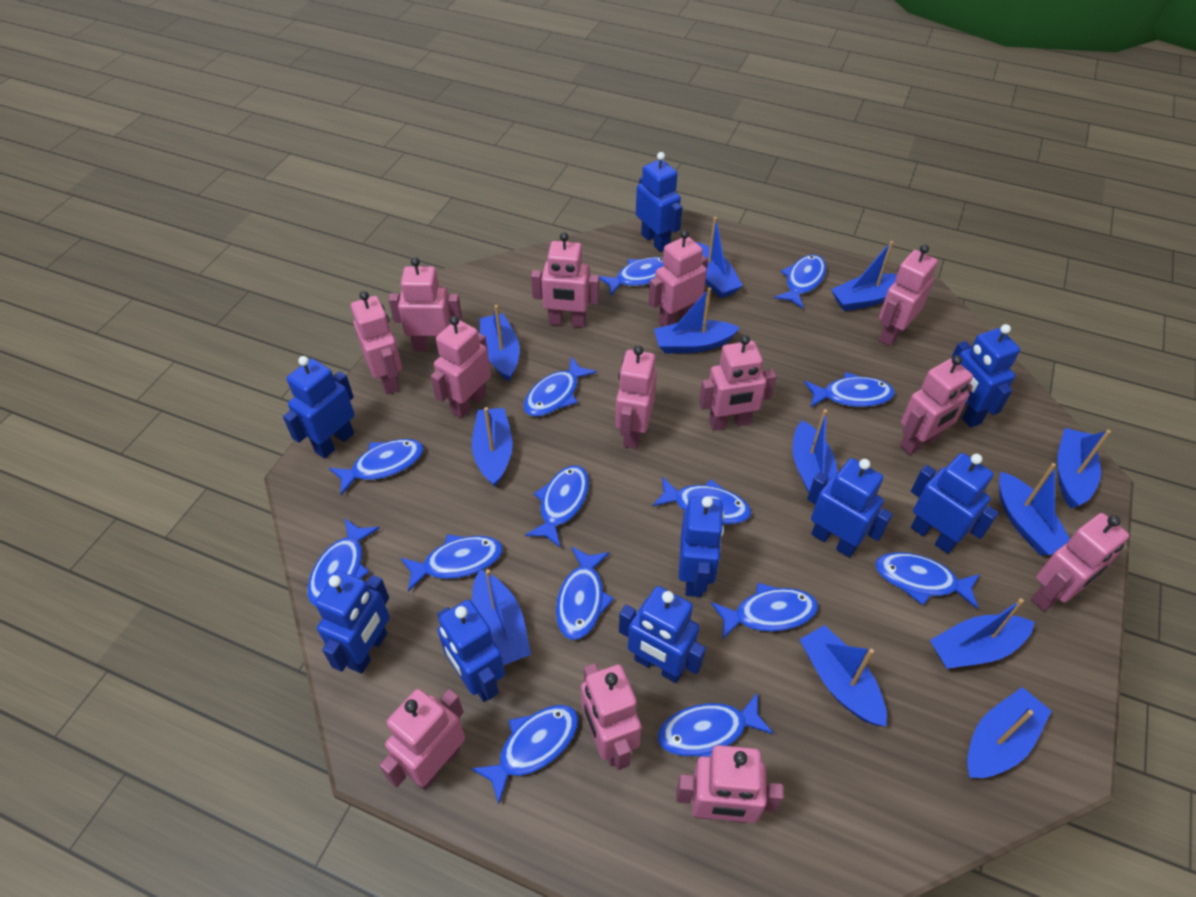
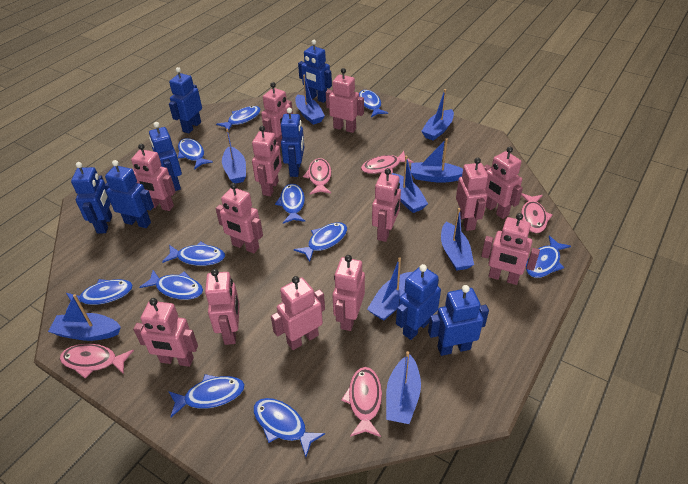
blue boat: 12 -> 9
blue fish: 14 -> 11
blue robot: 9 -> 8
pink fish: 0 -> 5

